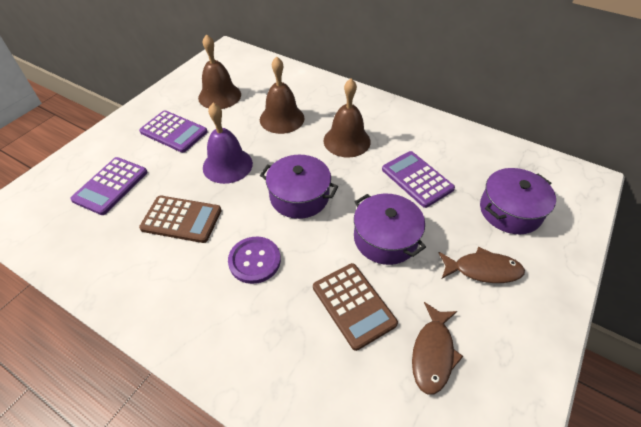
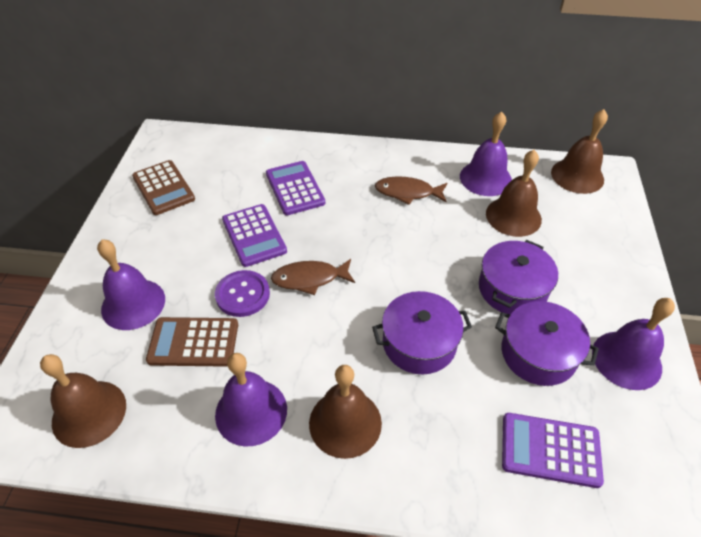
brown bell: 3 -> 4
purple bell: 1 -> 4

